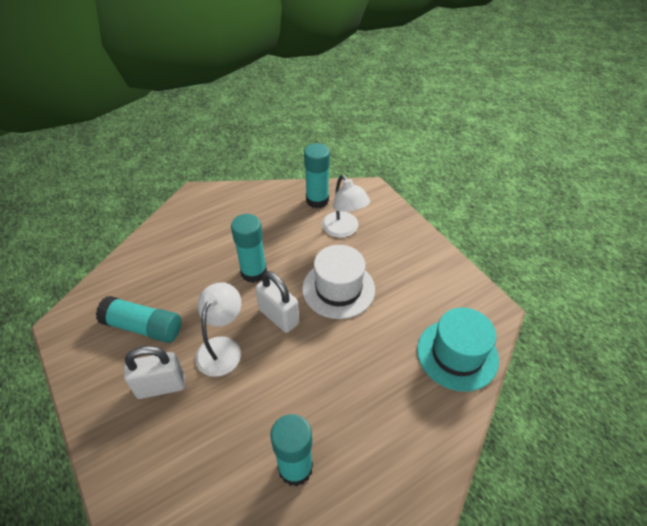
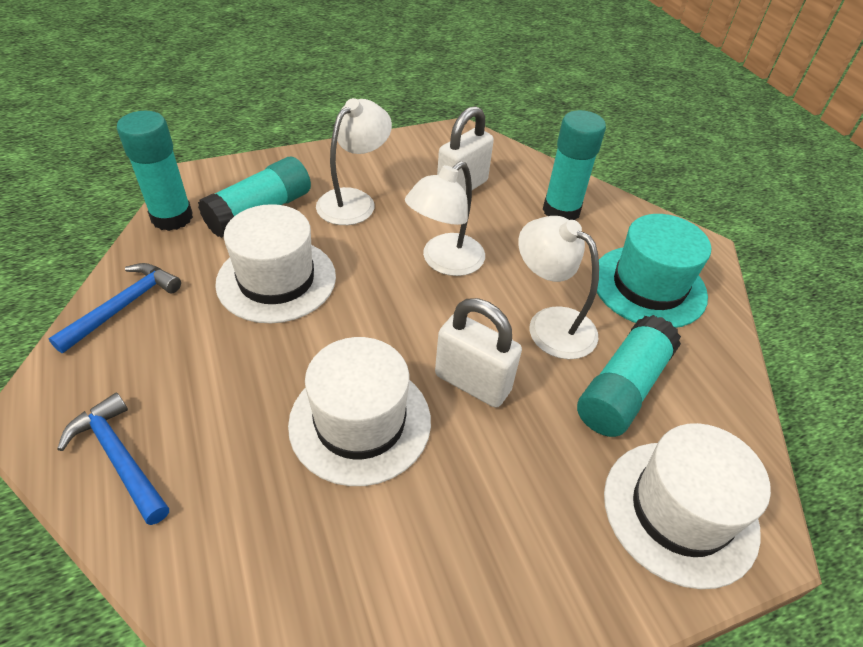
blue hammer: 0 -> 2
white hat: 1 -> 3
white lamp: 2 -> 3

